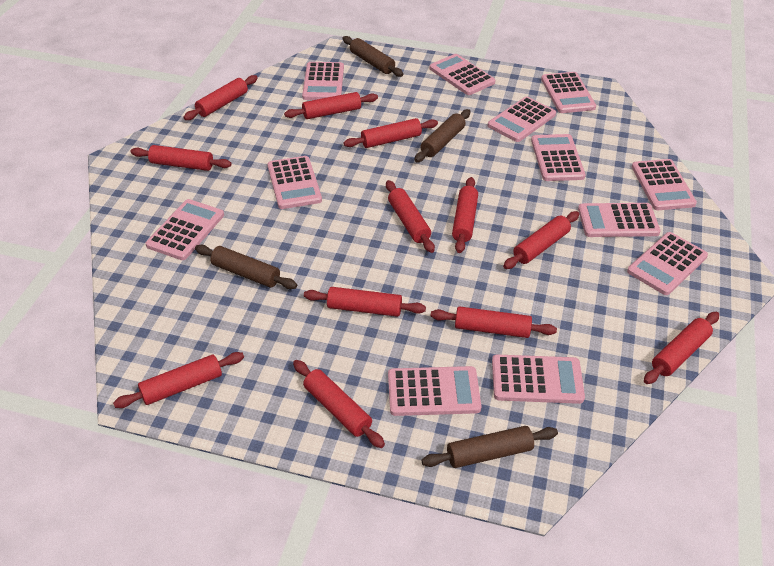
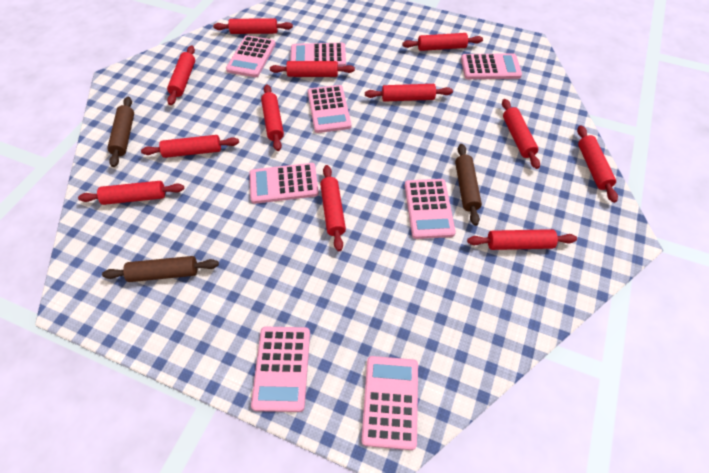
brown rolling pin: 4 -> 3
pink calculator: 12 -> 8

